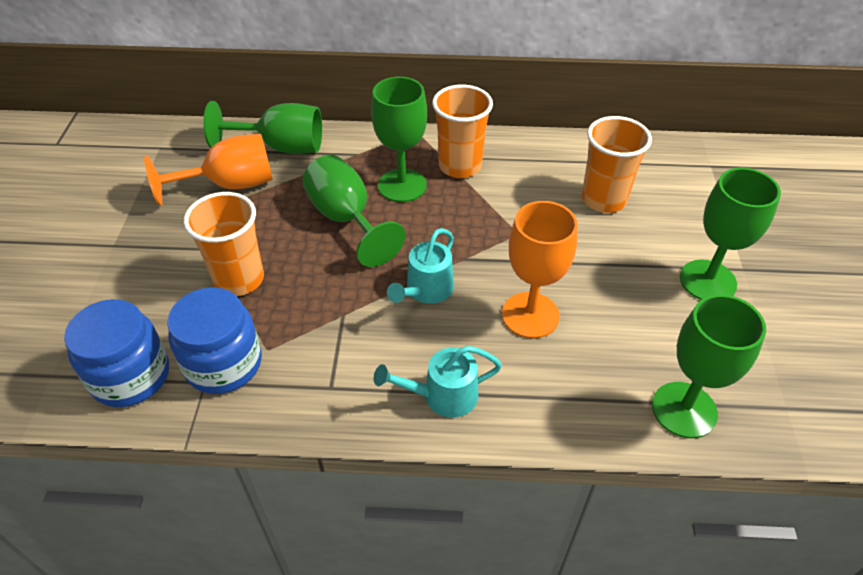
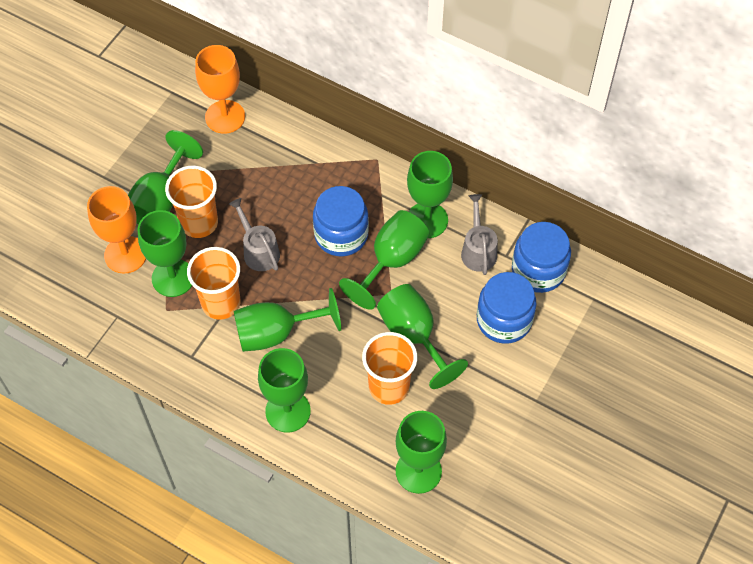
blue jar: 2 -> 3
green goblet: 5 -> 8
grey watering can: 0 -> 2
turquoise watering can: 2 -> 0

